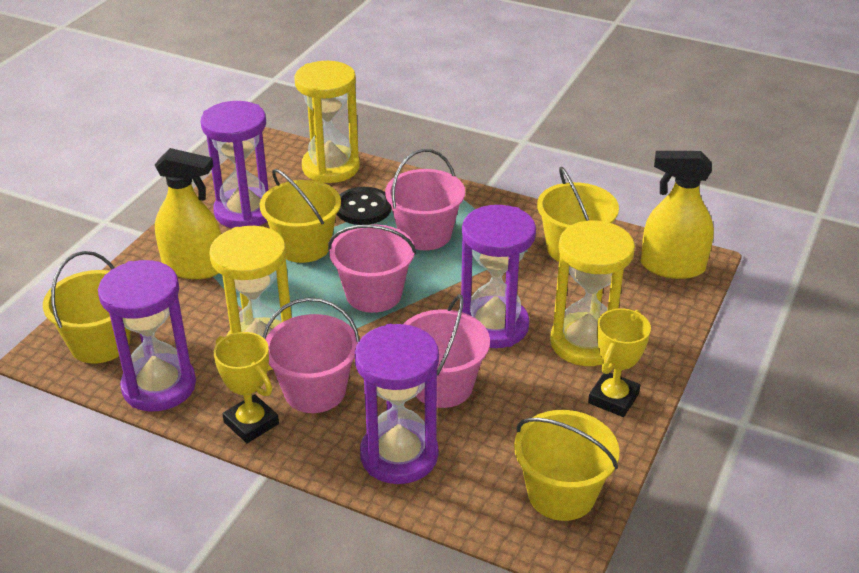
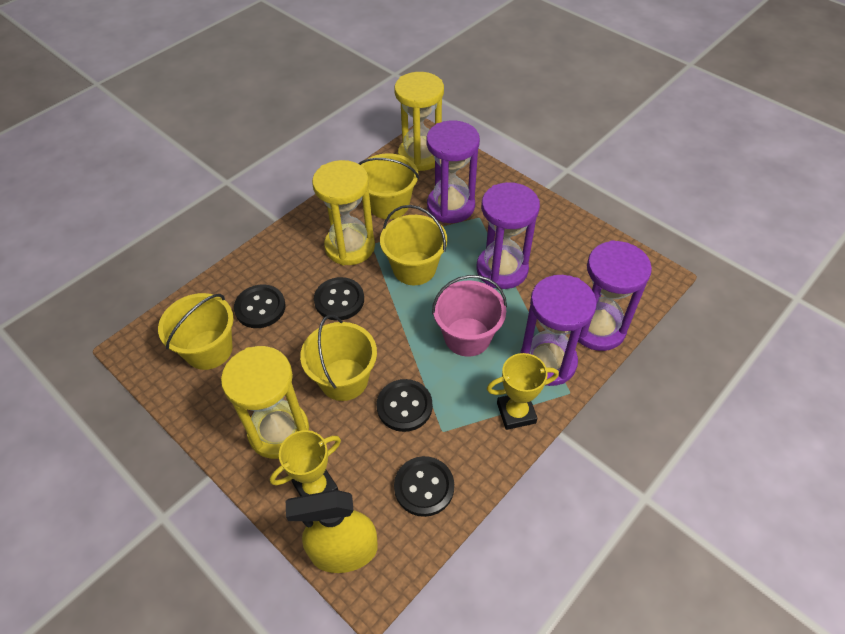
black button: 1 -> 4
pink bucket: 4 -> 1
yellow spray bottle: 2 -> 1

